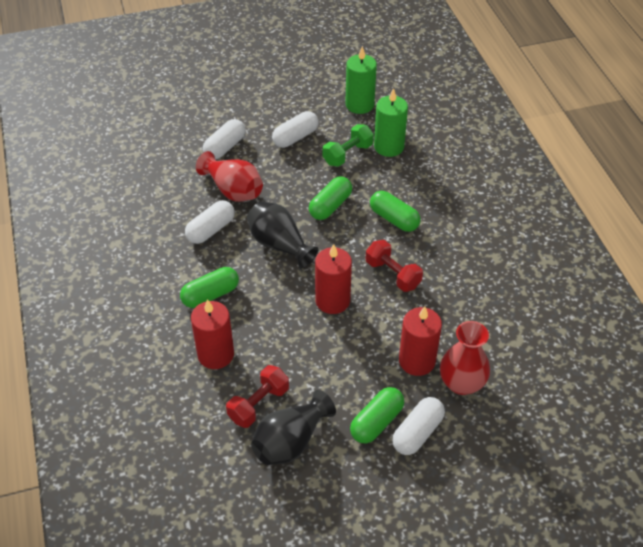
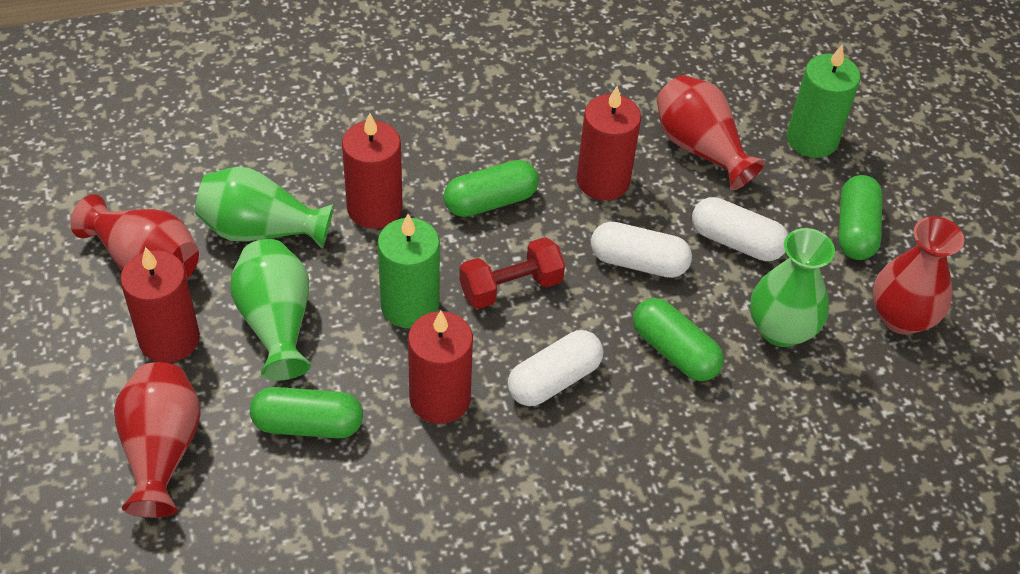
black vase: 2 -> 0
green dumbbell: 1 -> 0
green vase: 0 -> 3
red candle: 3 -> 4
red dumbbell: 2 -> 1
red vase: 2 -> 4
white capsule: 4 -> 3

